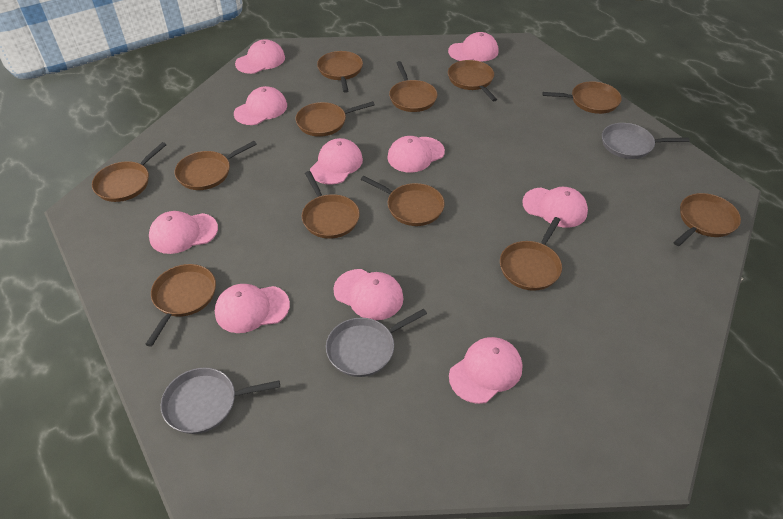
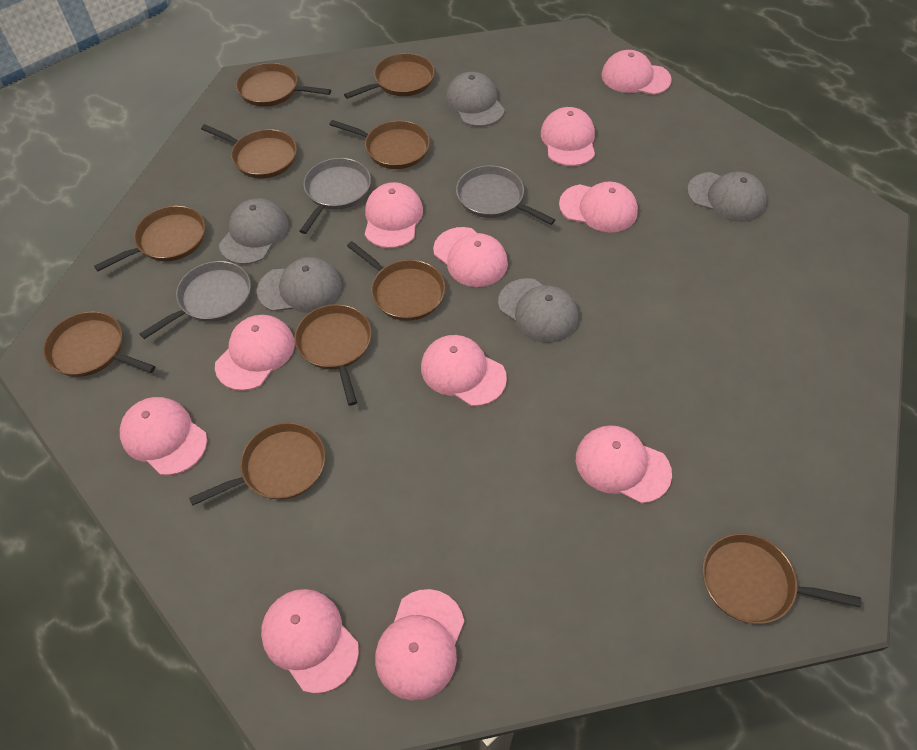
brown pan: 12 -> 10
grey cap: 0 -> 5
pink cap: 10 -> 11

